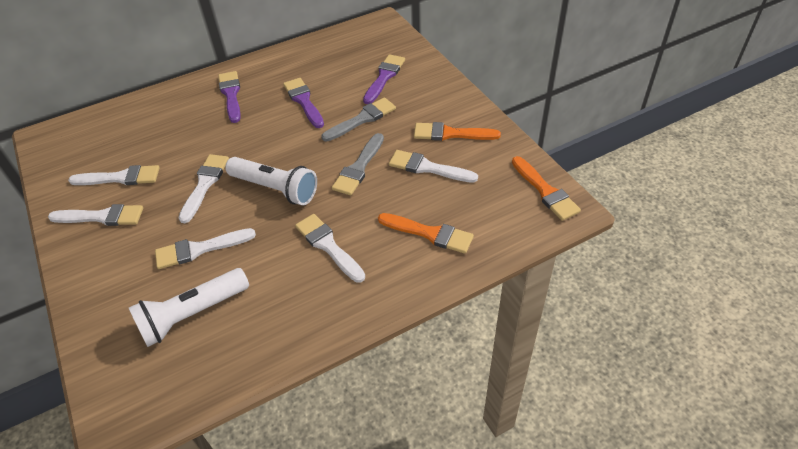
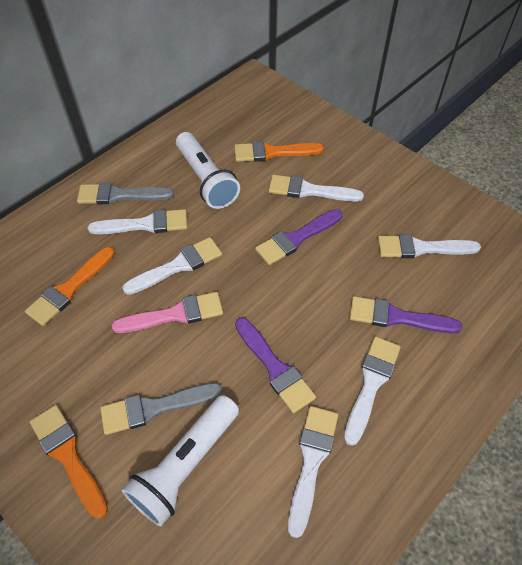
pink brush: 0 -> 1

